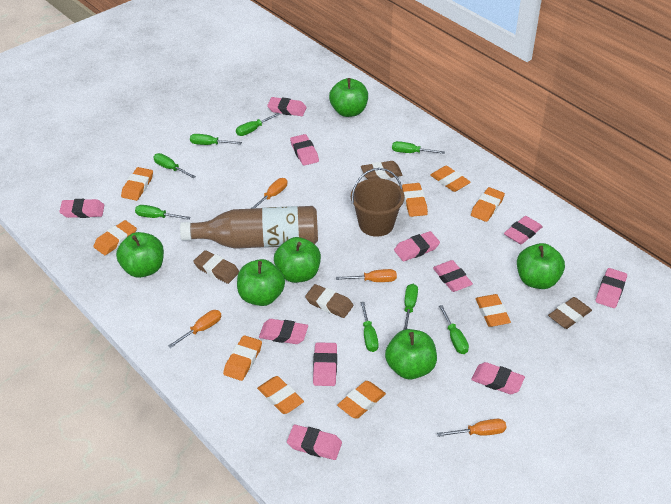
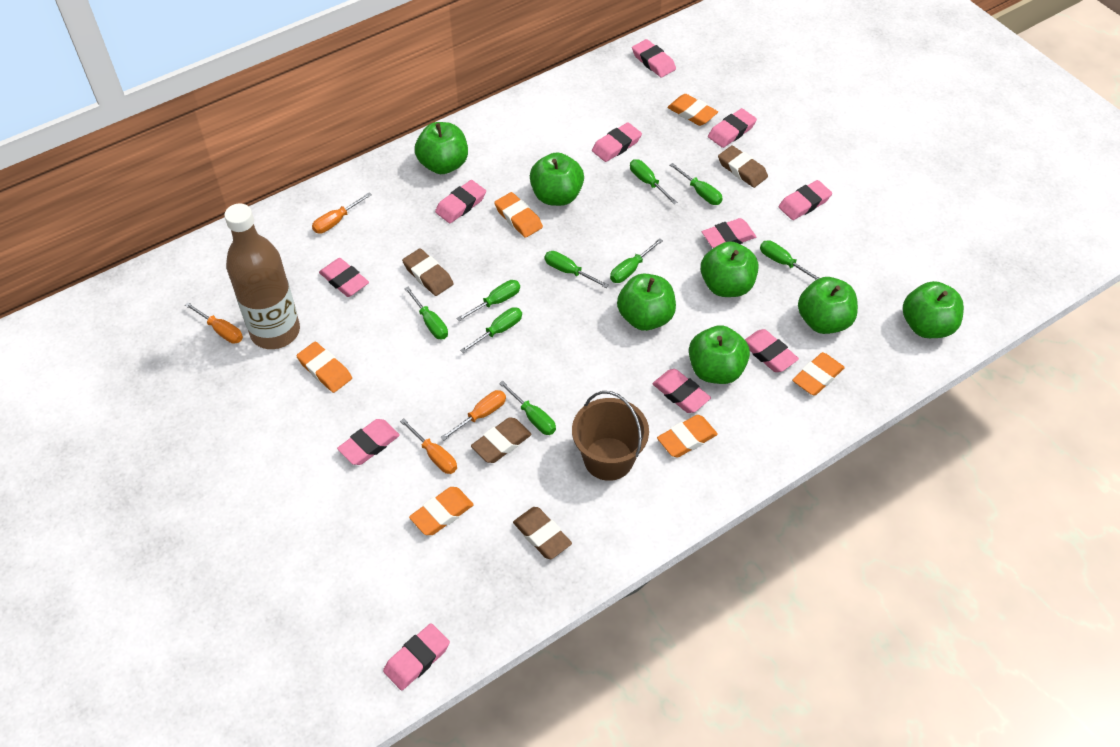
green apple: 6 -> 7
green screwdriver: 8 -> 9
orange eraser: 9 -> 6

